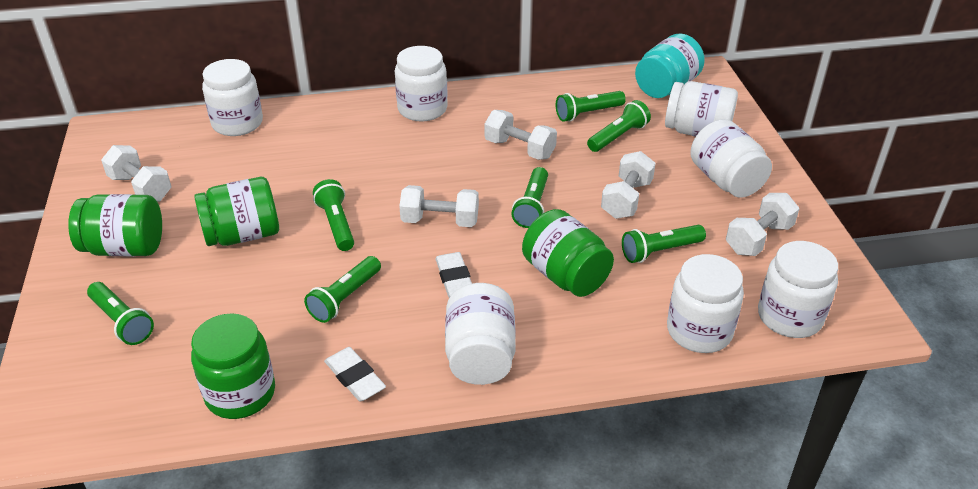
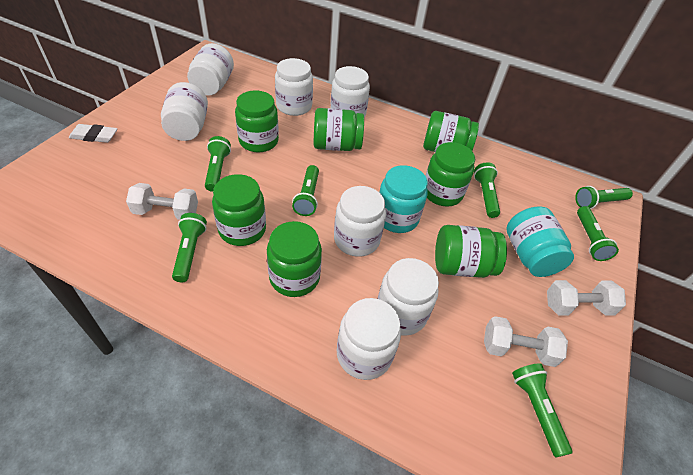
green jar: 4 -> 7
turquoise jar: 1 -> 2
white dumbbell: 5 -> 3
white eraser: 2 -> 1

